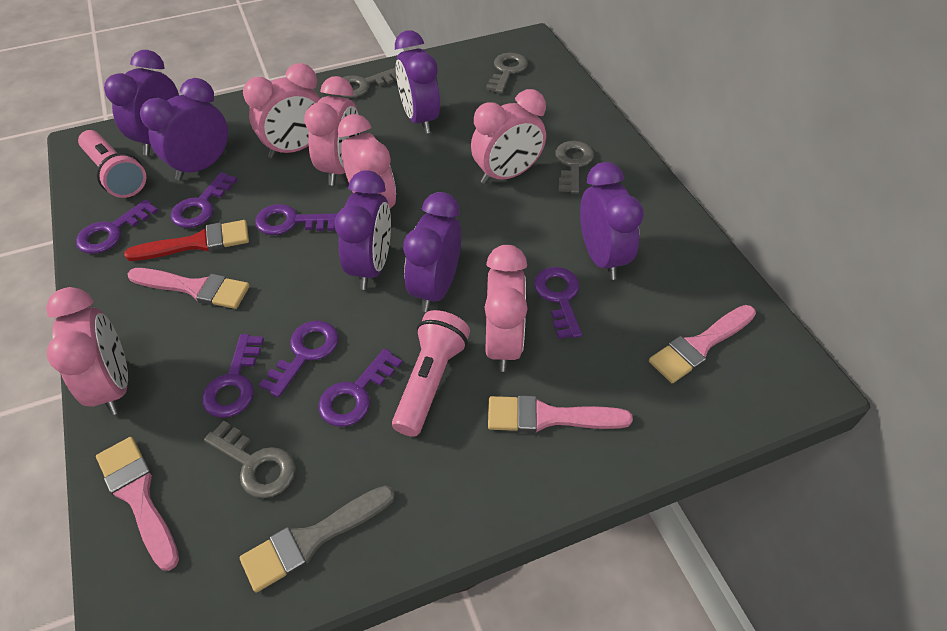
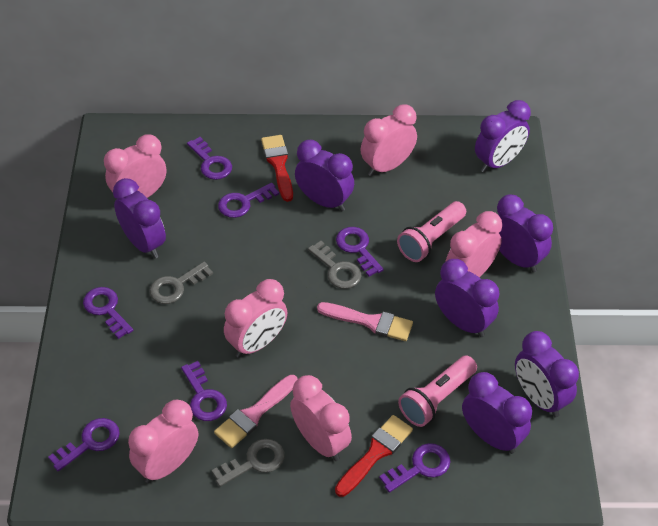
grey brush: 1 -> 0
grey key: 4 -> 3
pink brush: 4 -> 2
purple clock: 6 -> 7
red brush: 1 -> 2

